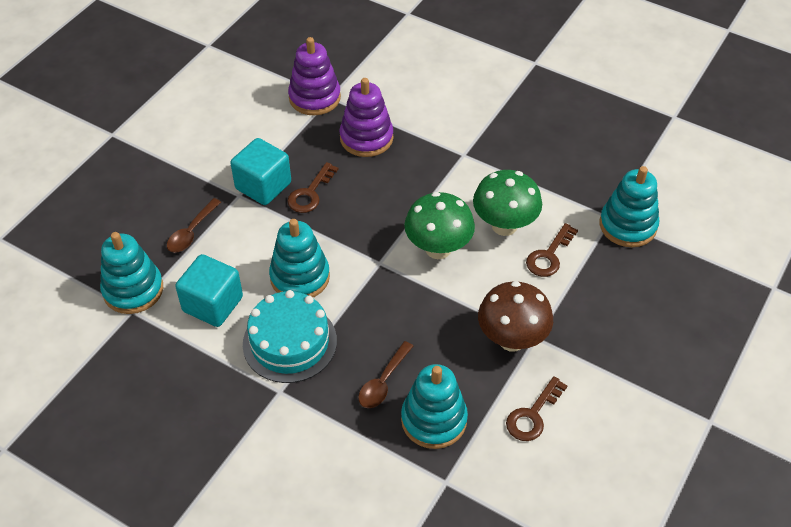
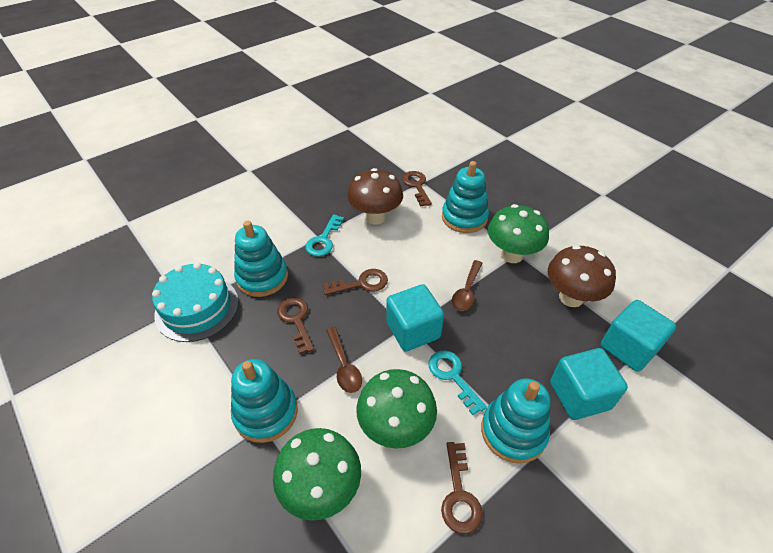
brown key: 3 -> 4
brown mushroom: 1 -> 2
green mushroom: 2 -> 3
purple stacking toy: 2 -> 0
turquoise cube: 2 -> 3
turquoise key: 0 -> 2

